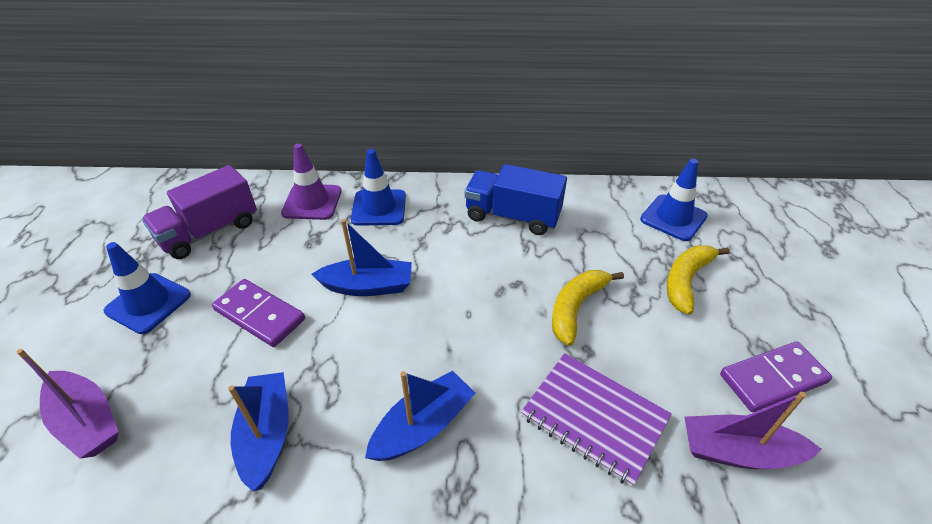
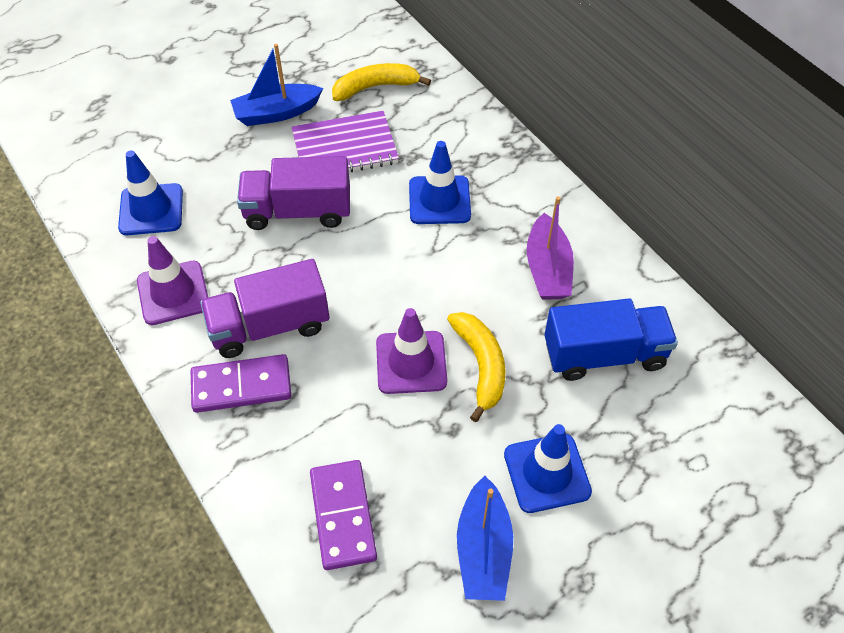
blue boat: 3 -> 2
purple boat: 2 -> 1
purple traffic cone: 1 -> 2
purple truck: 1 -> 2

